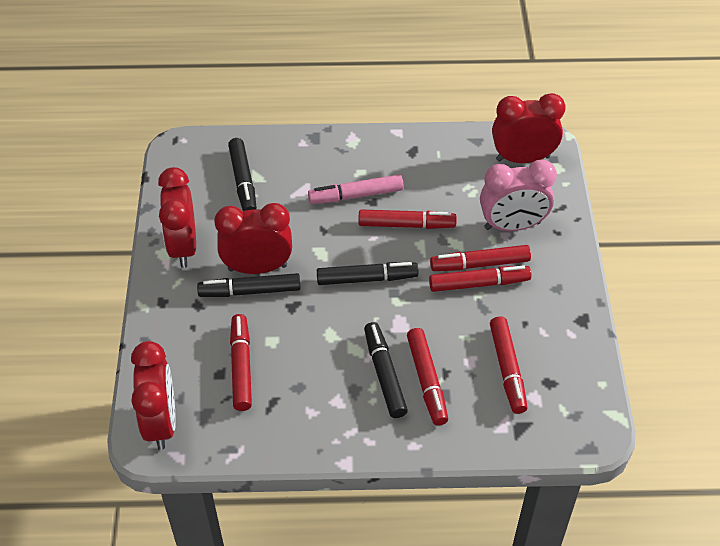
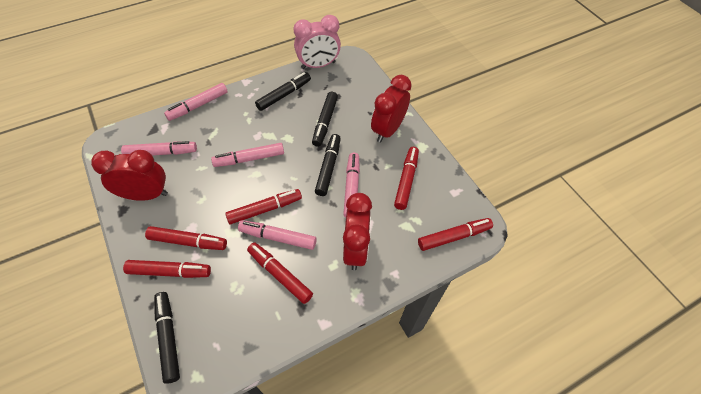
pink marker: 1 -> 5
red clock: 4 -> 3

